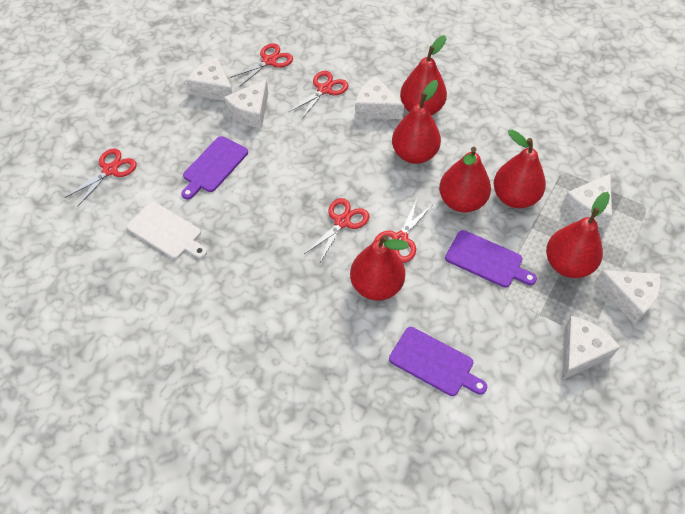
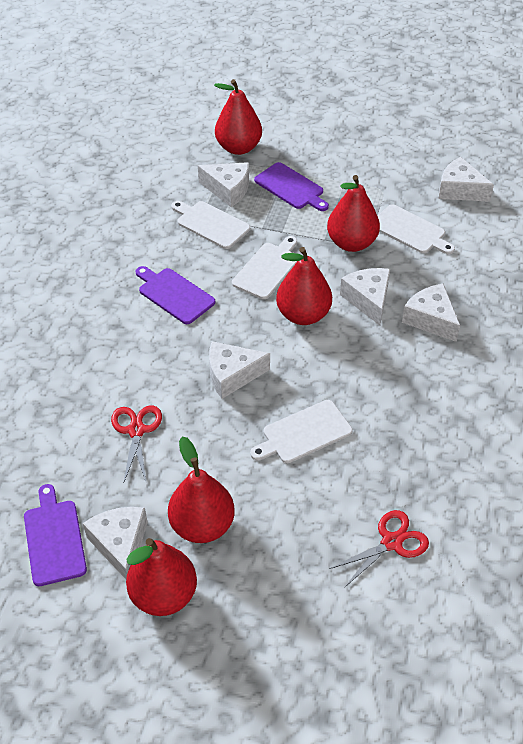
red pear: 6 -> 5
red scissors: 5 -> 2
white cutting board: 1 -> 4

